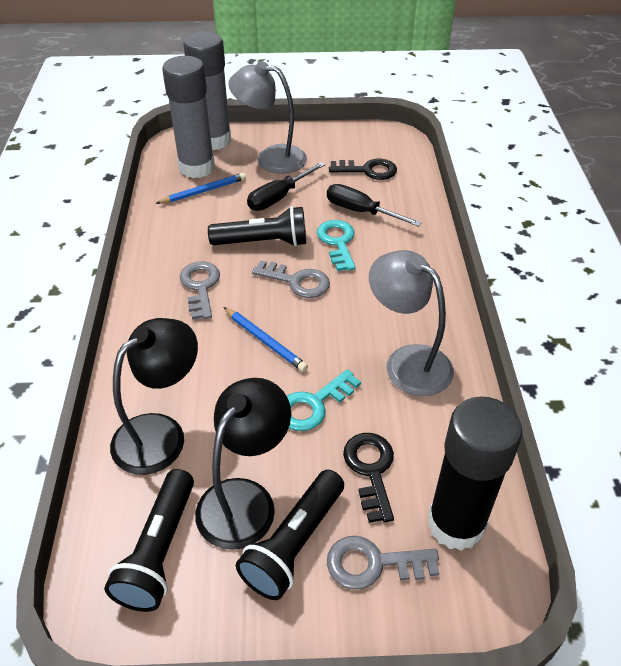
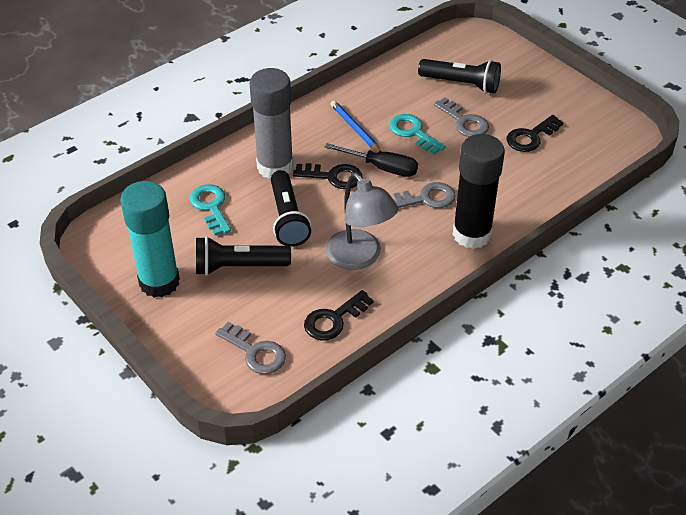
black key: 2 -> 3
black lamp: 2 -> 0
black screwdriver: 2 -> 1
blue pencil: 2 -> 1
grey glue stick: 2 -> 1
grey lamp: 2 -> 1
turquoise glue stick: 0 -> 1

